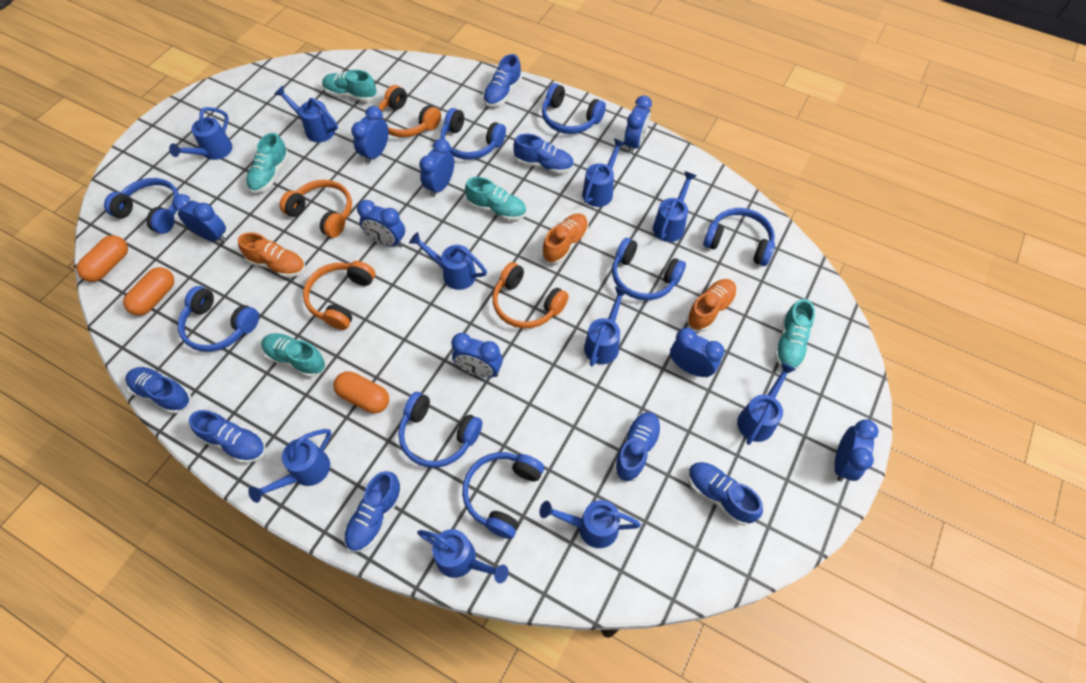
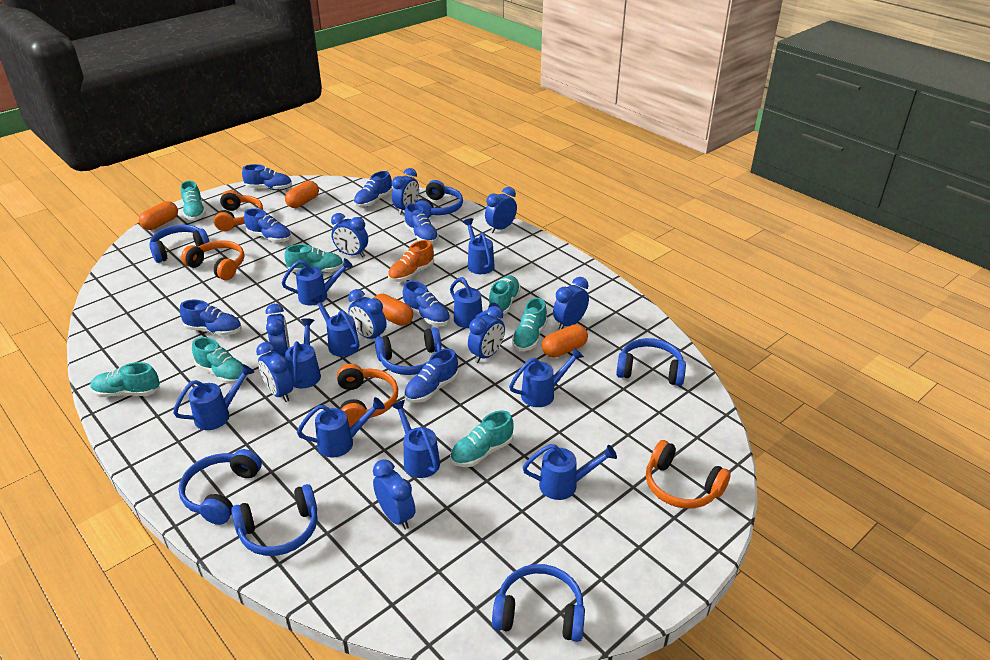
blue clock: 8 -> 9
blue headphones: 8 -> 7
orange capsule: 3 -> 4
orange shoe: 3 -> 1
turquoise shoe: 5 -> 7

